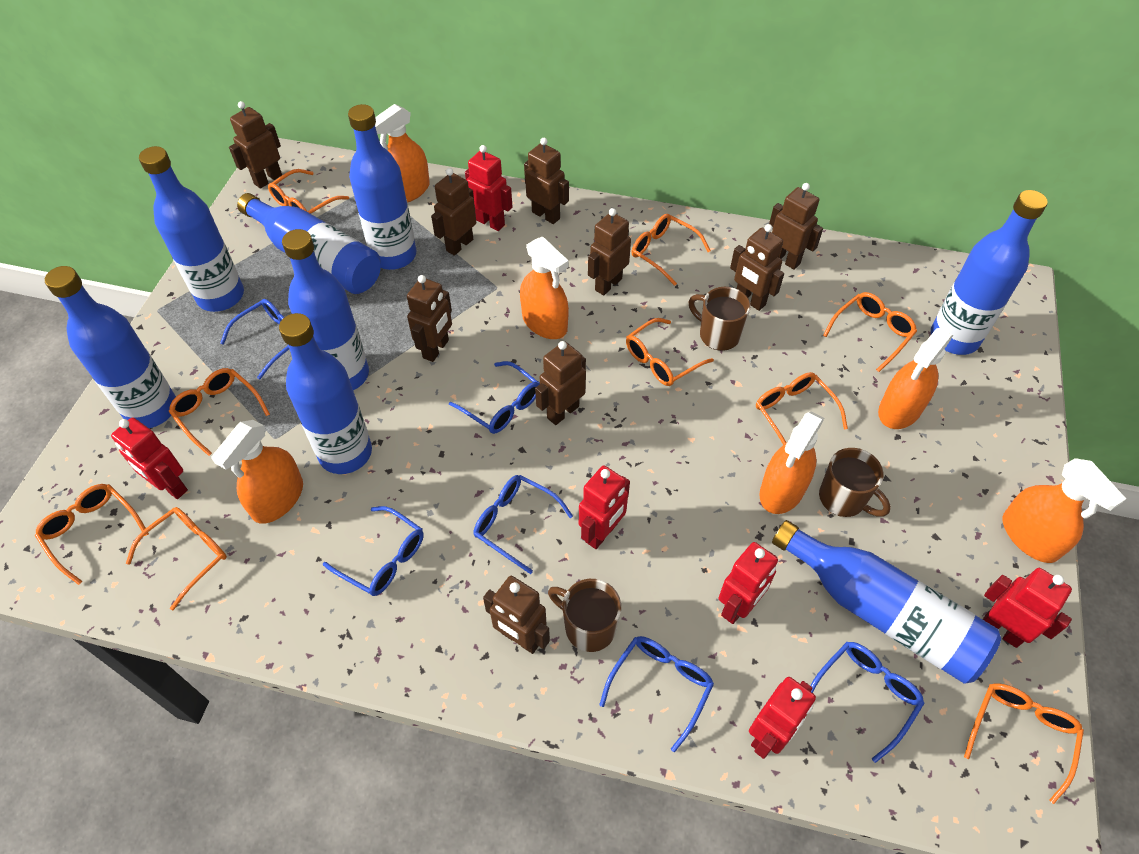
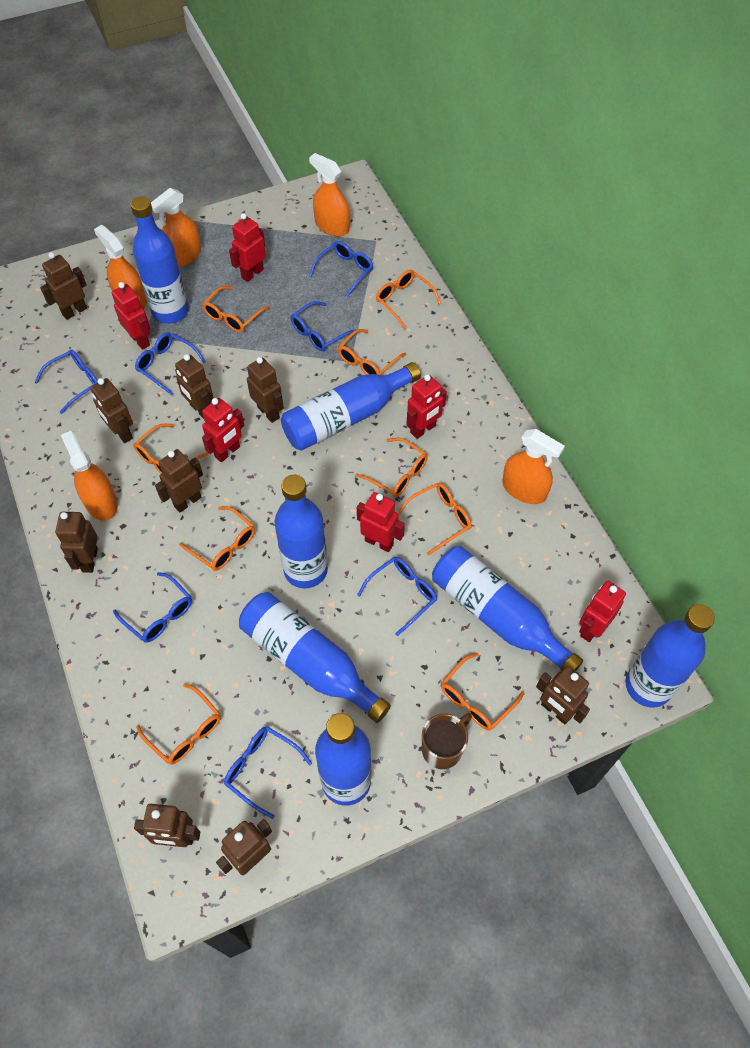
blue bottle: 8 -> 7
blue glasses: 6 -> 7
brown mug: 3 -> 1
orange spray bottle: 6 -> 5

